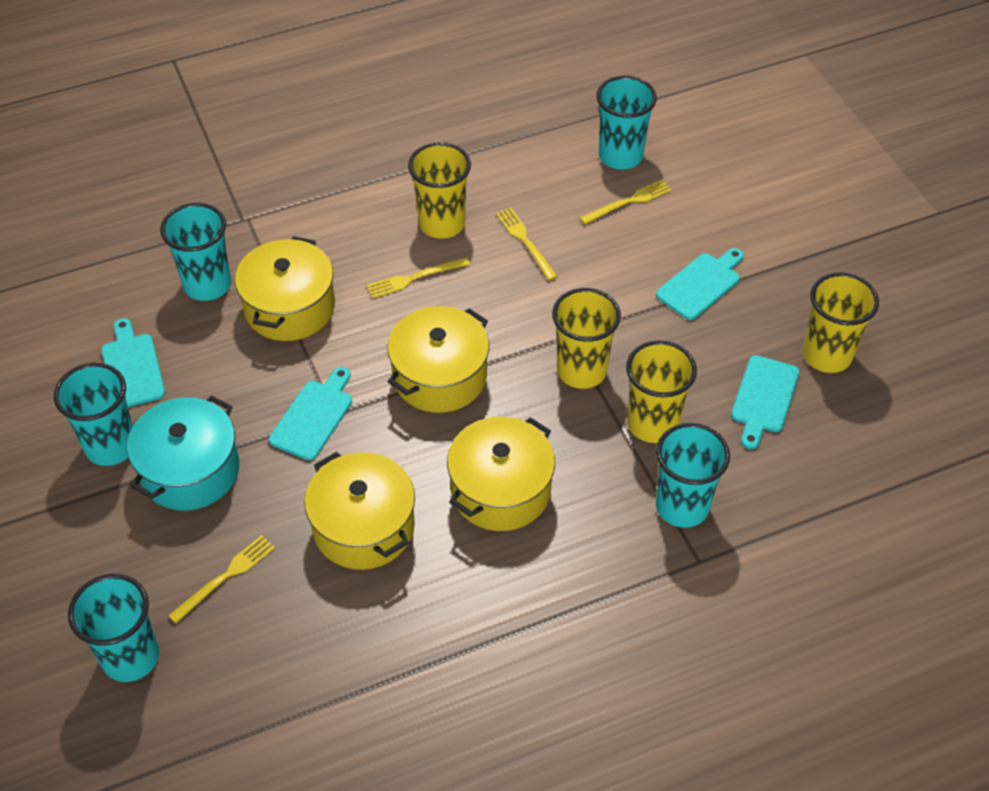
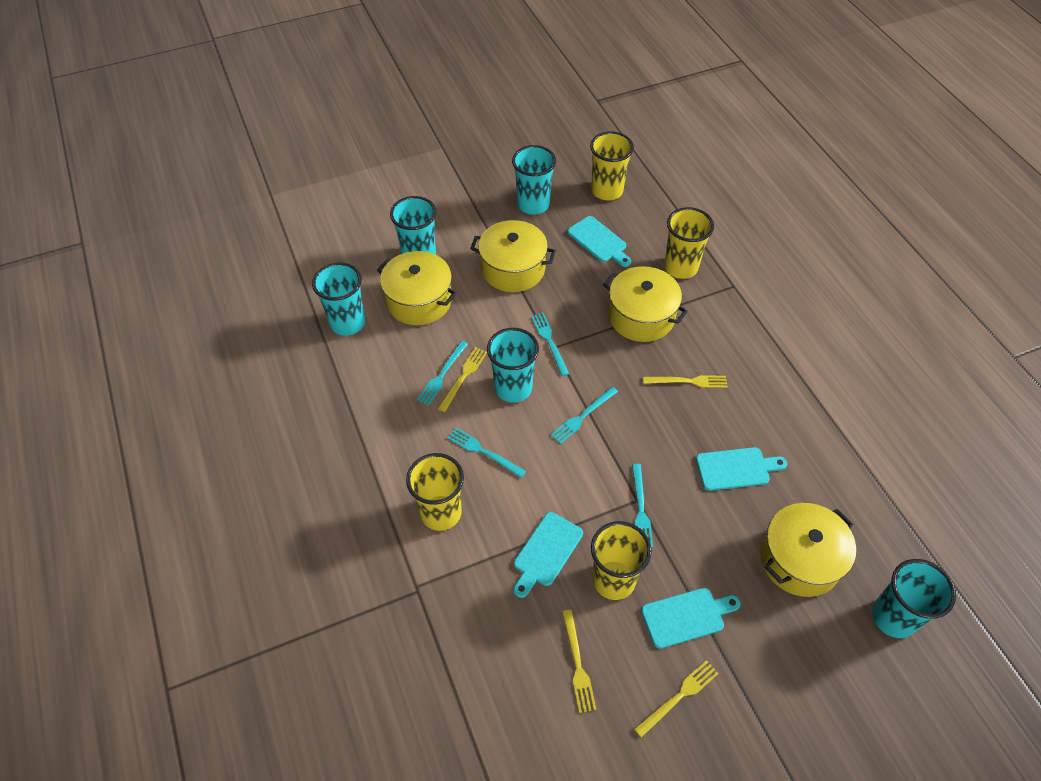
turquoise fork: 0 -> 5
turquoise pot: 1 -> 0

